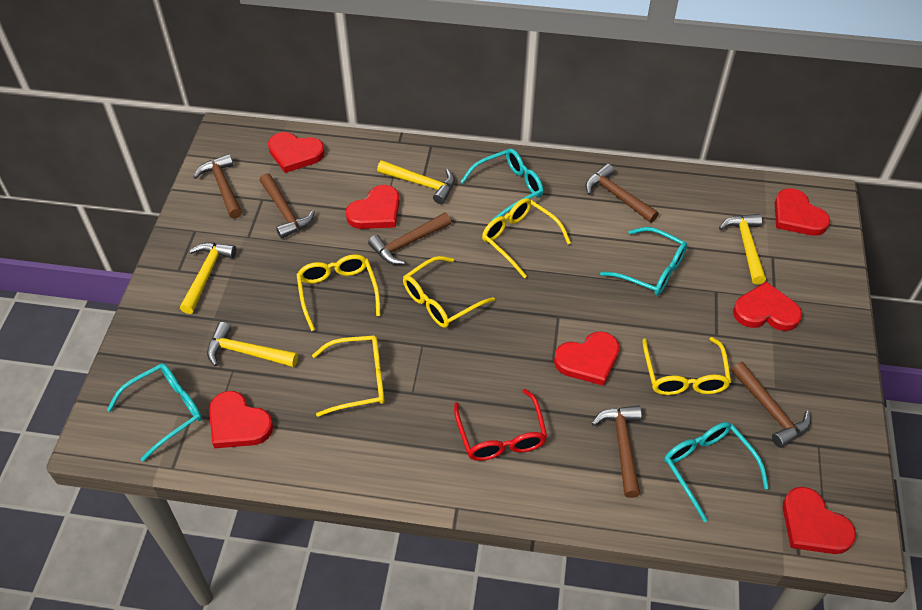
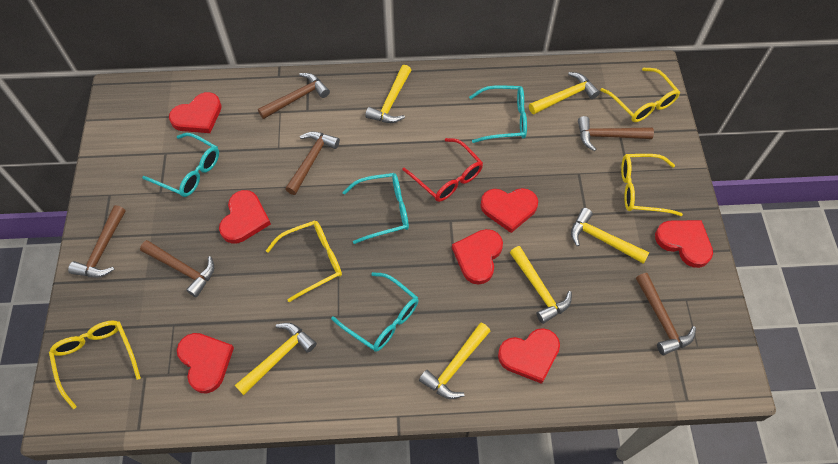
yellow glasses: 5 -> 4
yellow hammer: 4 -> 6

